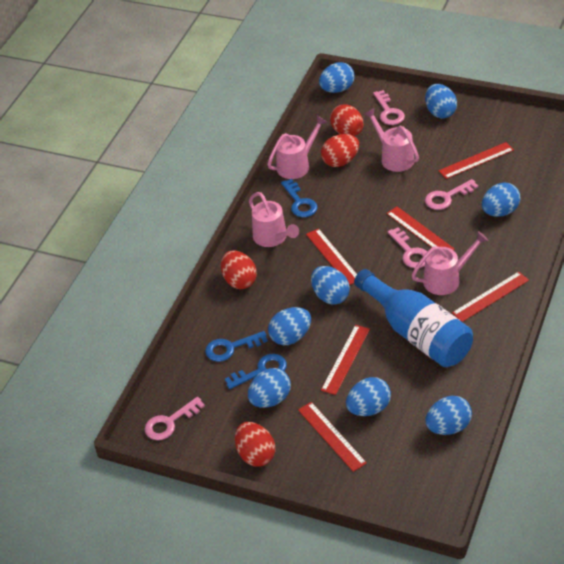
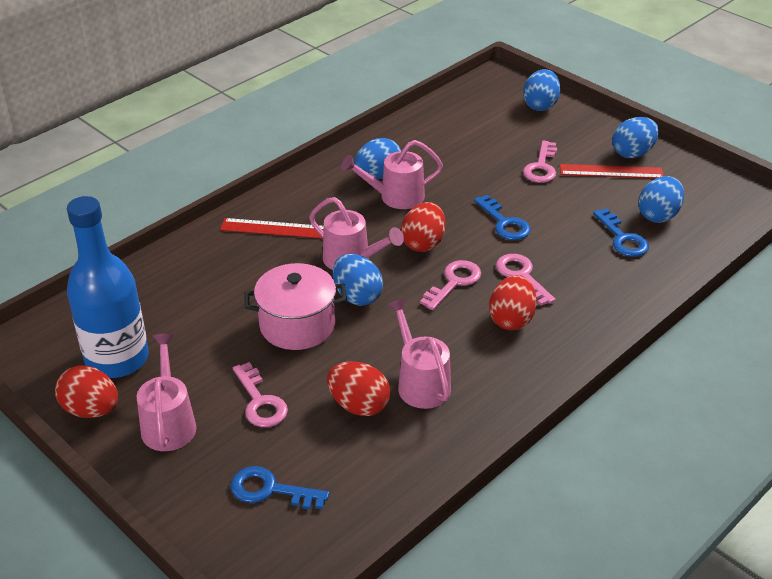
blue egg: 8 -> 5
pink pot: 0 -> 1
red ruler: 6 -> 2

